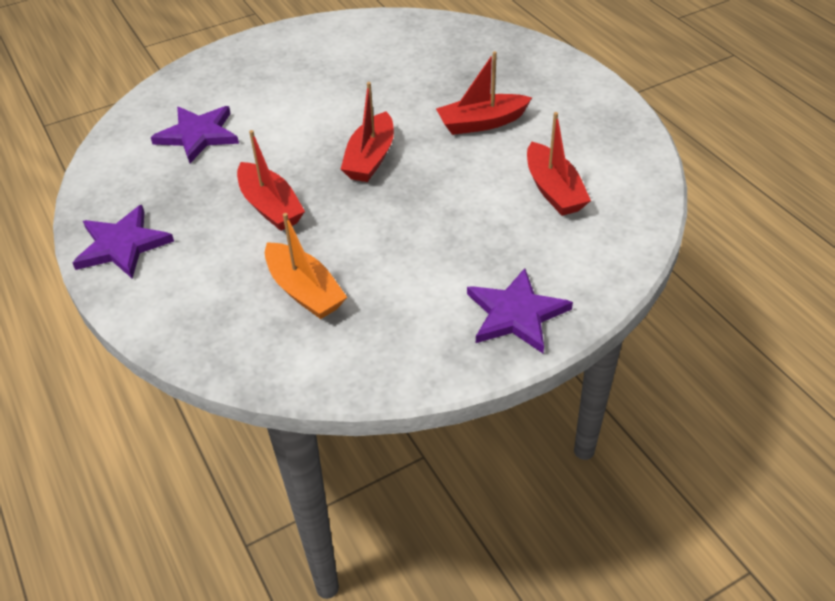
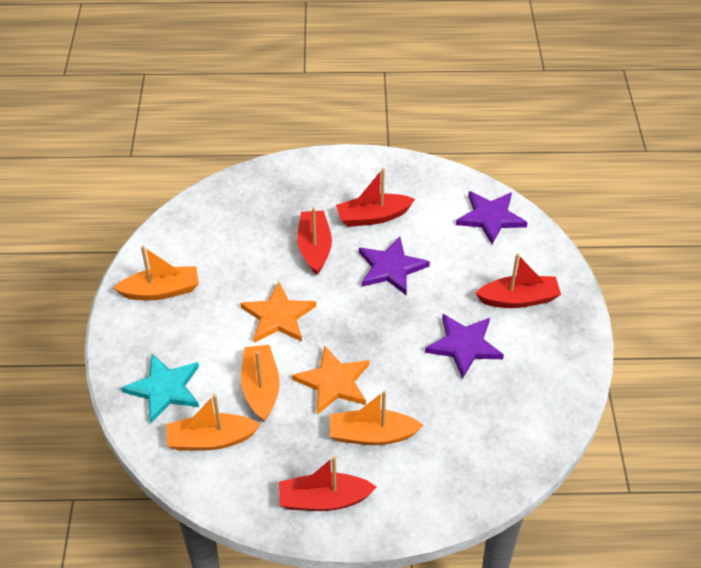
orange boat: 1 -> 4
orange star: 0 -> 2
turquoise star: 0 -> 1

